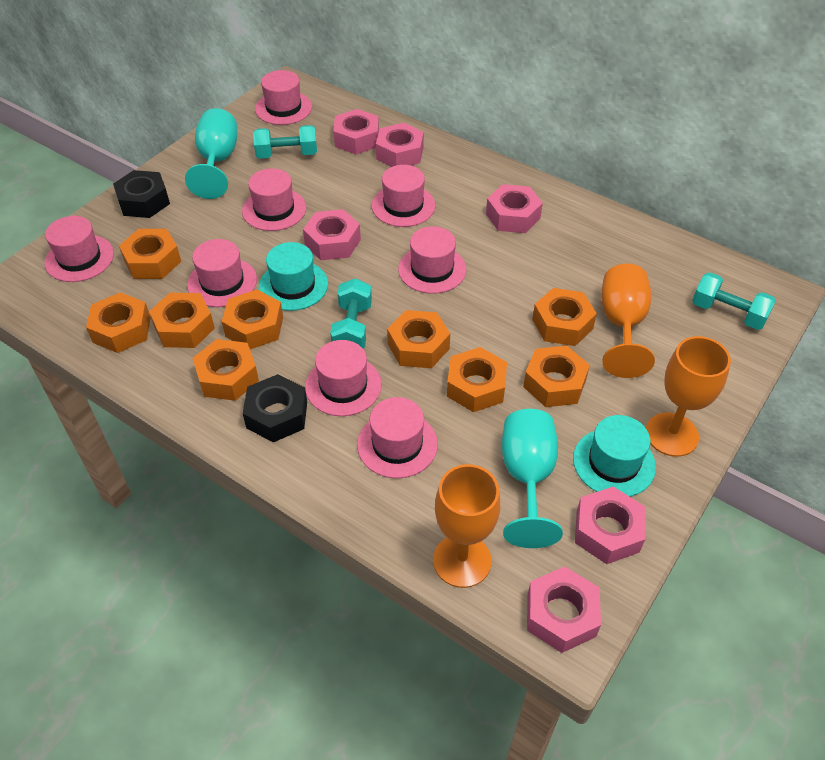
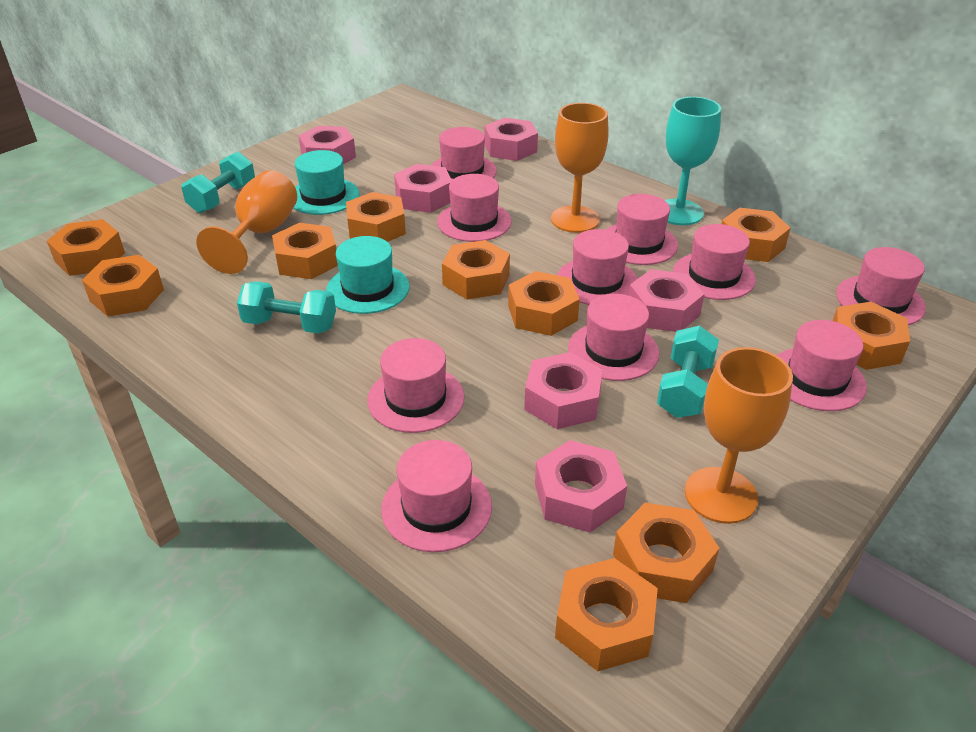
black nut: 2 -> 0
orange nut: 9 -> 10
pink hat: 8 -> 10
turquoise goblet: 2 -> 1

